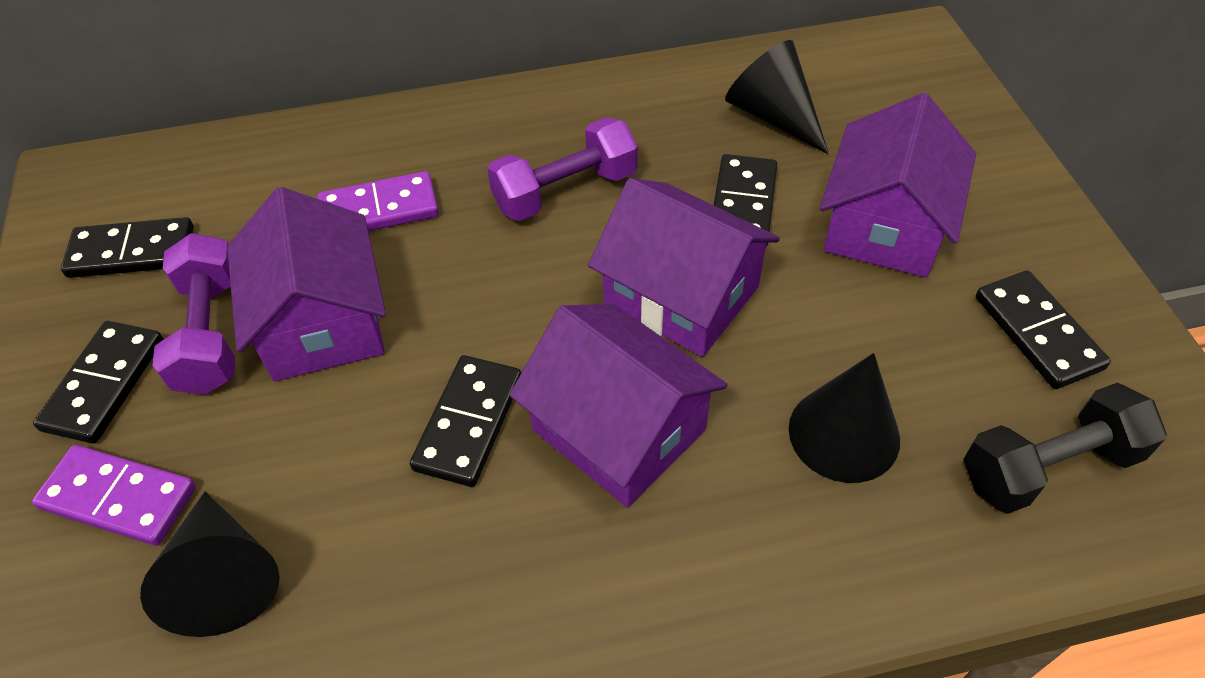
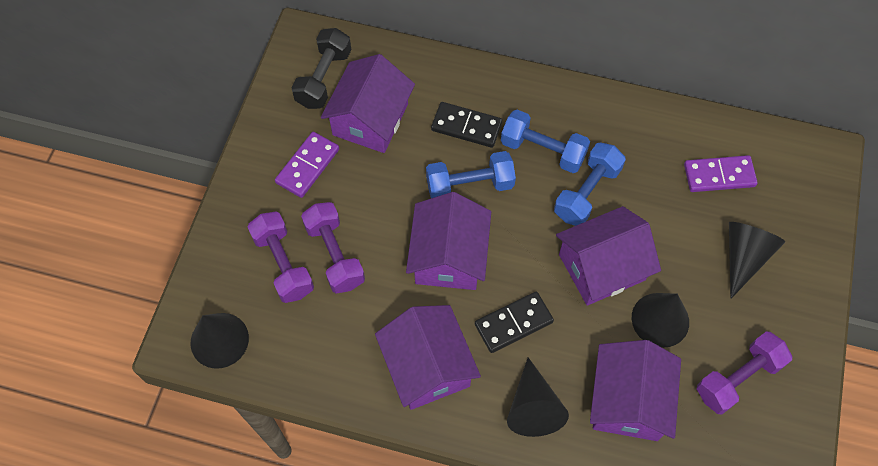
black cone: 3 -> 4
black domino: 5 -> 2
blue dumbbell: 0 -> 3
purple dumbbell: 2 -> 3
purple house: 4 -> 5

